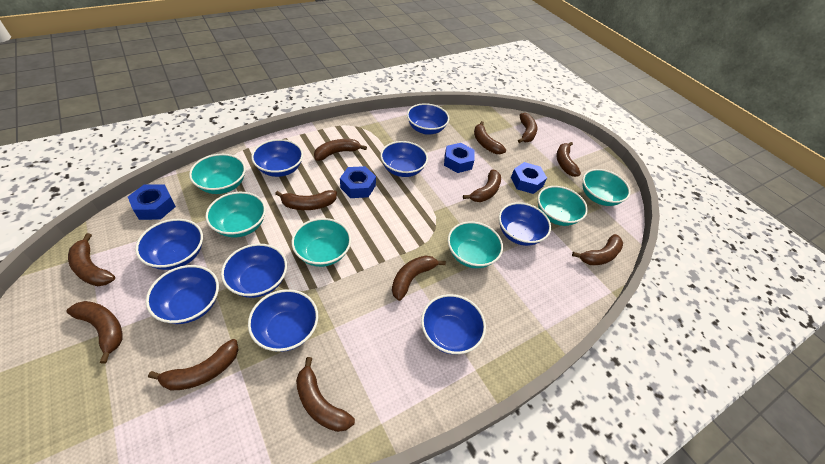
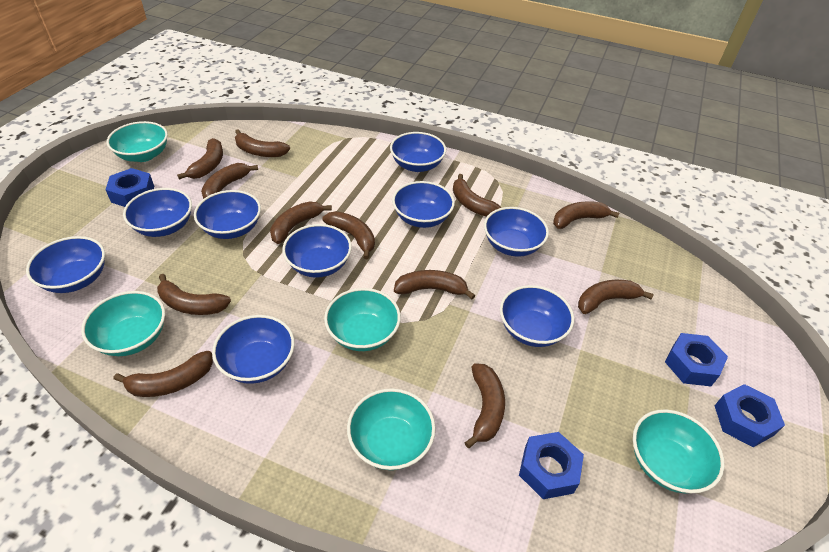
turquoise bowl: 6 -> 5

